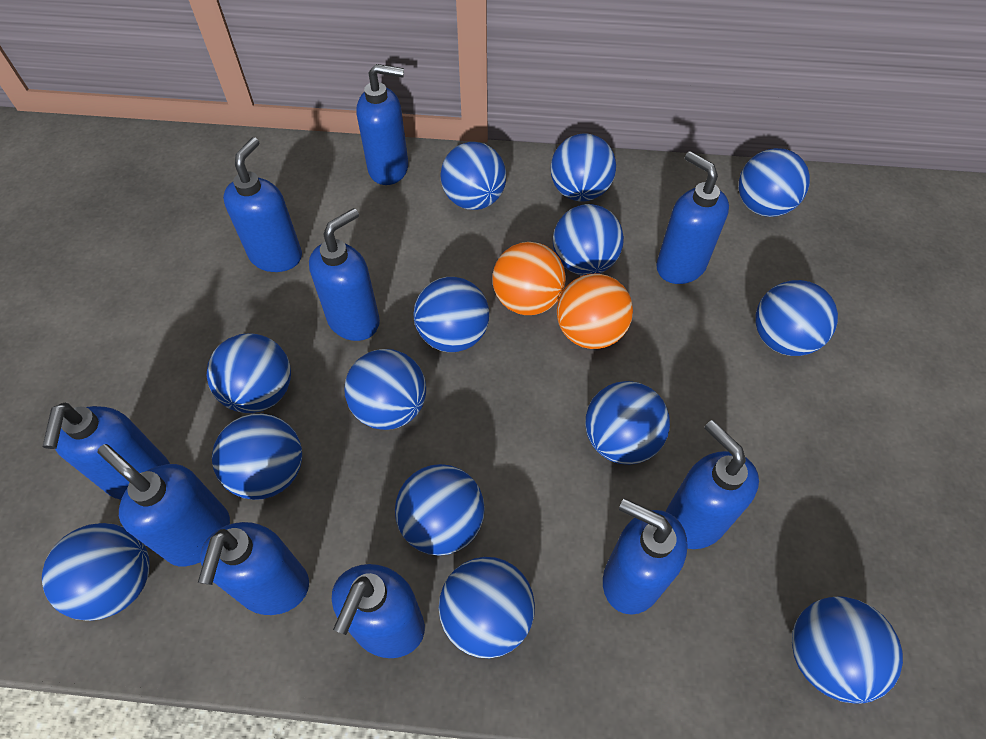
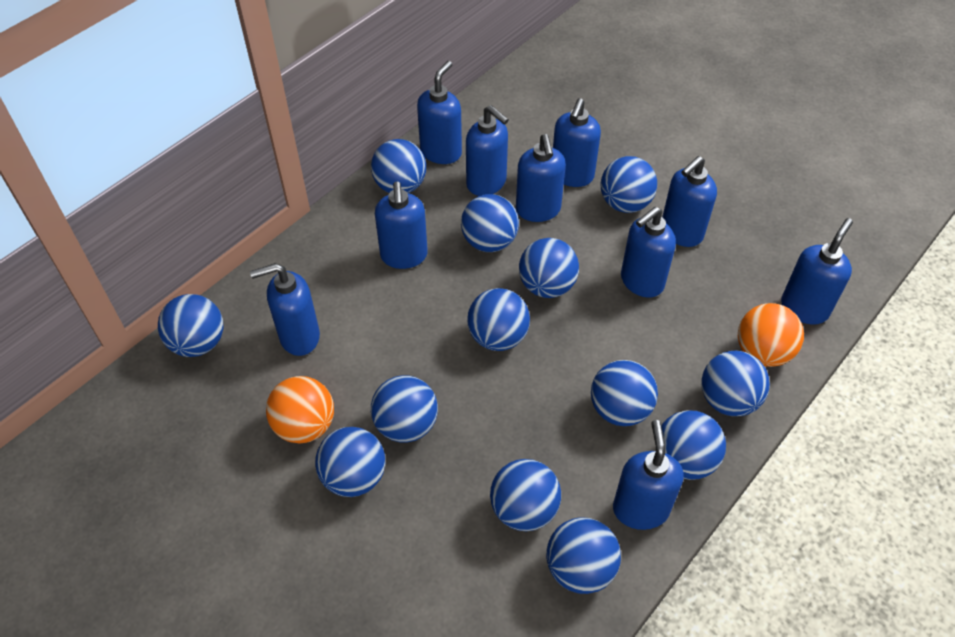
blue ball: 14 -> 13

